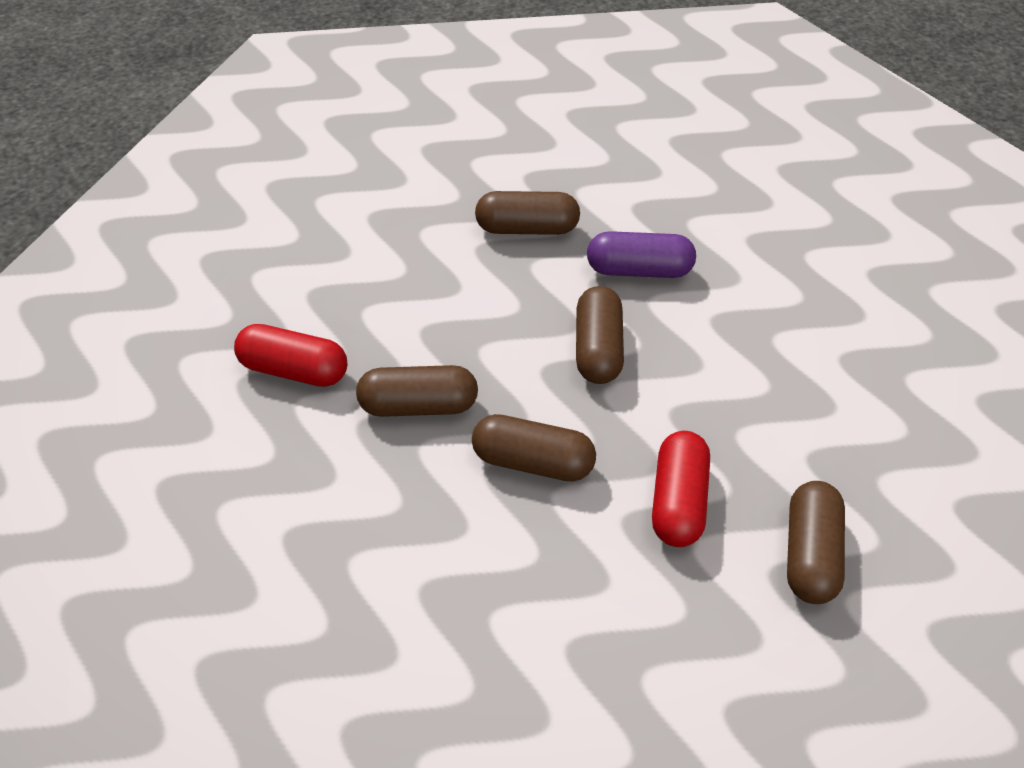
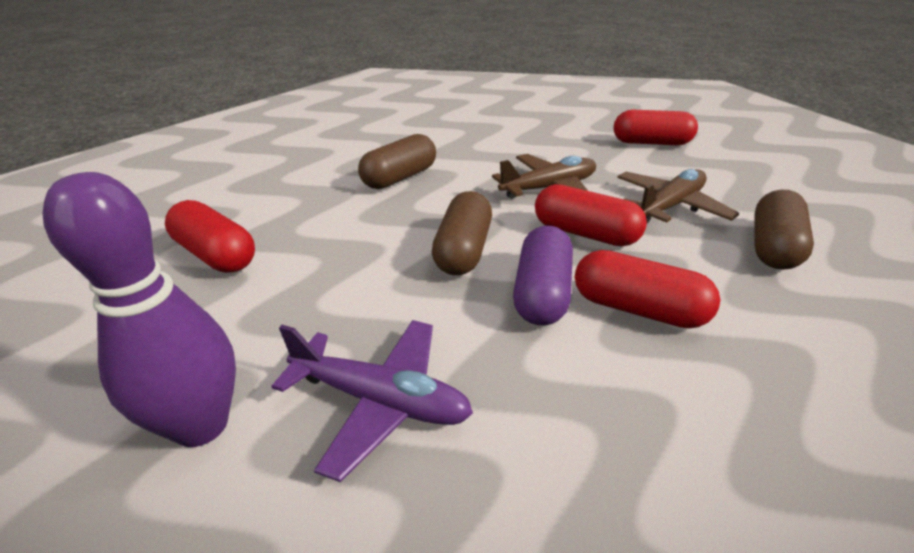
brown capsule: 5 -> 3
brown plane: 0 -> 2
purple bowling pin: 0 -> 1
purple plane: 0 -> 1
red capsule: 2 -> 4

